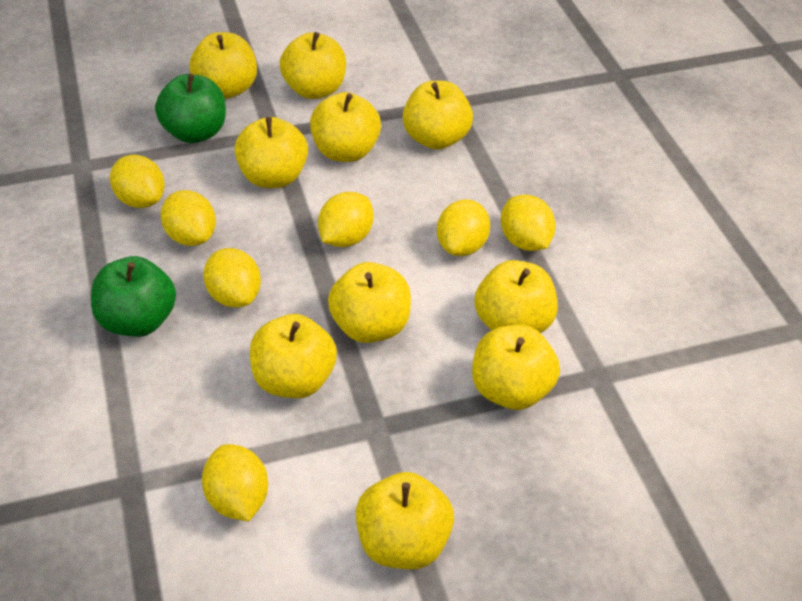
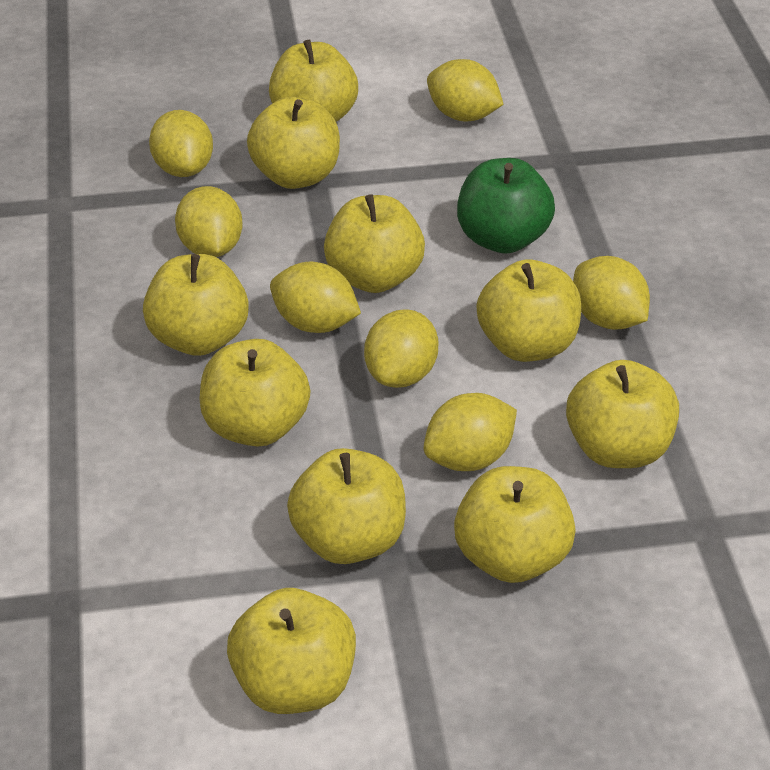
green apple: 2 -> 1

